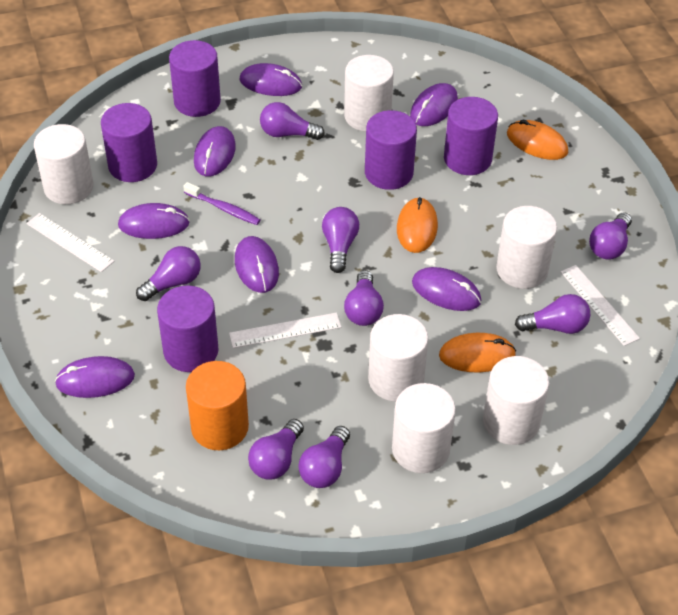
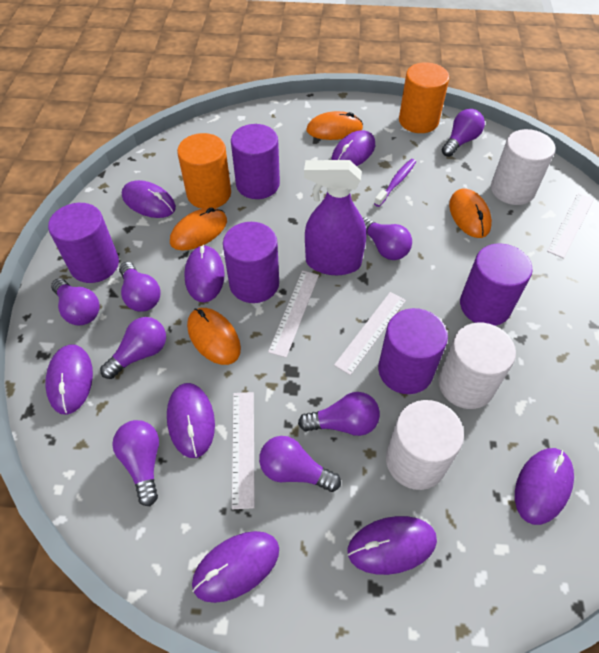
orange cylinder: 1 -> 2
orange mouse: 3 -> 4
purple mouse: 7 -> 8
purple spray bottle: 0 -> 1
white cylinder: 6 -> 3
white ruler: 3 -> 4

